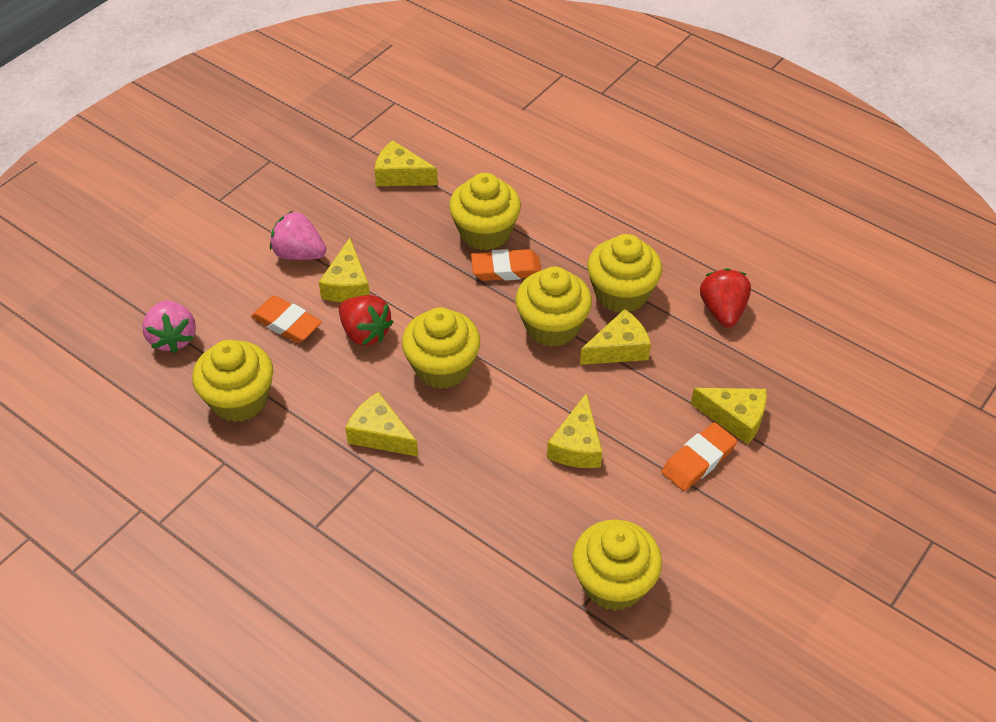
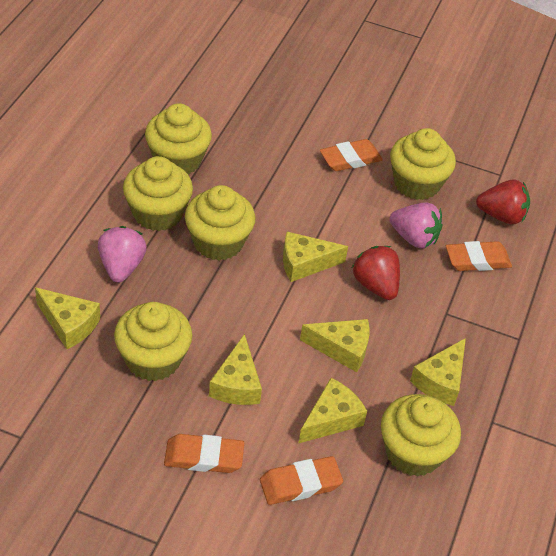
orange eraser: 3 -> 4

